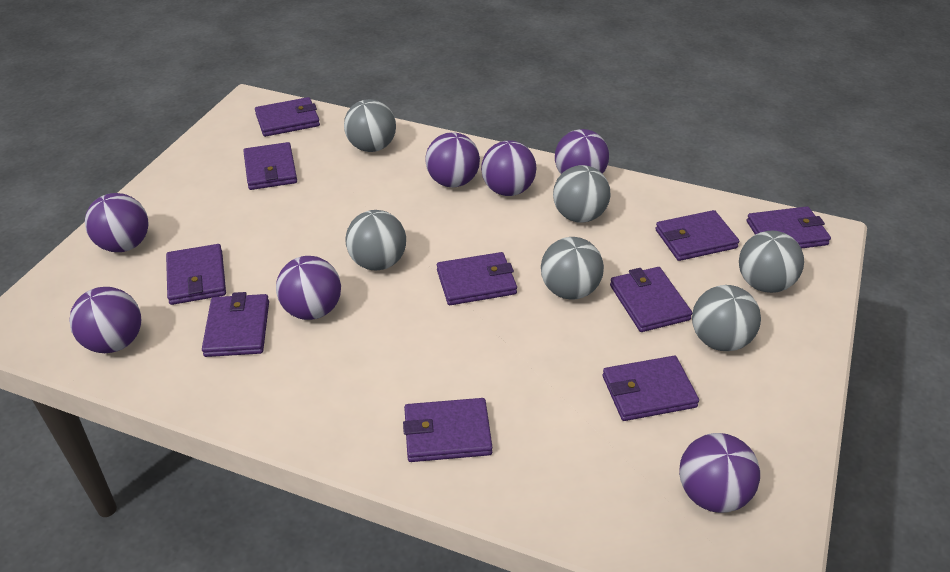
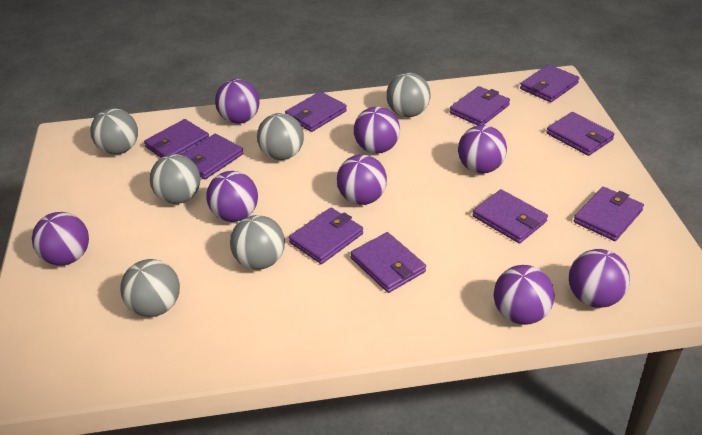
purple ball: 7 -> 8

